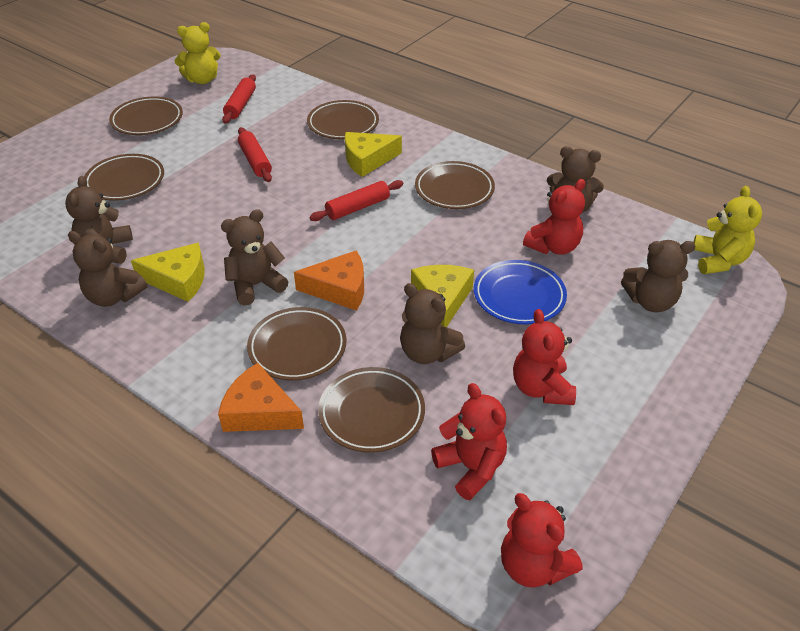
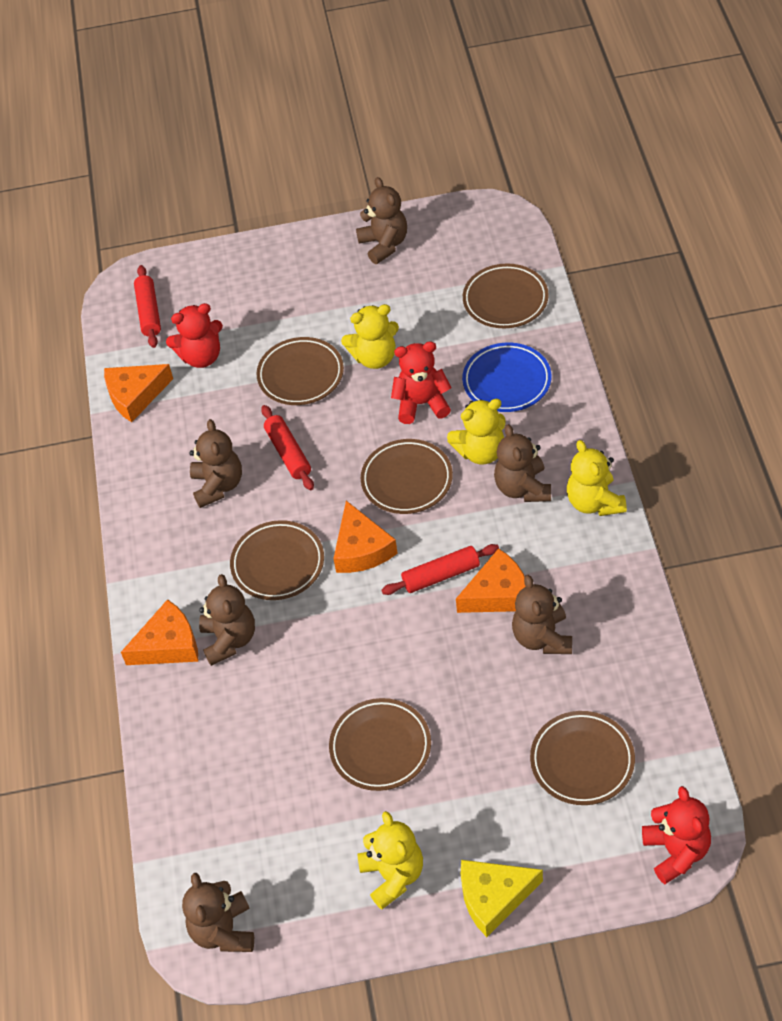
orange cheese: 2 -> 4
red teddy bear: 4 -> 3
yellow cheese: 3 -> 1
yellow teddy bear: 2 -> 4

